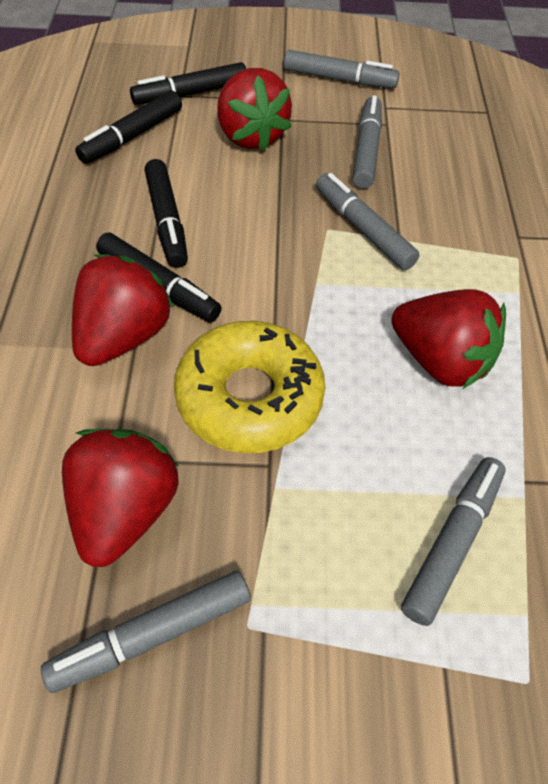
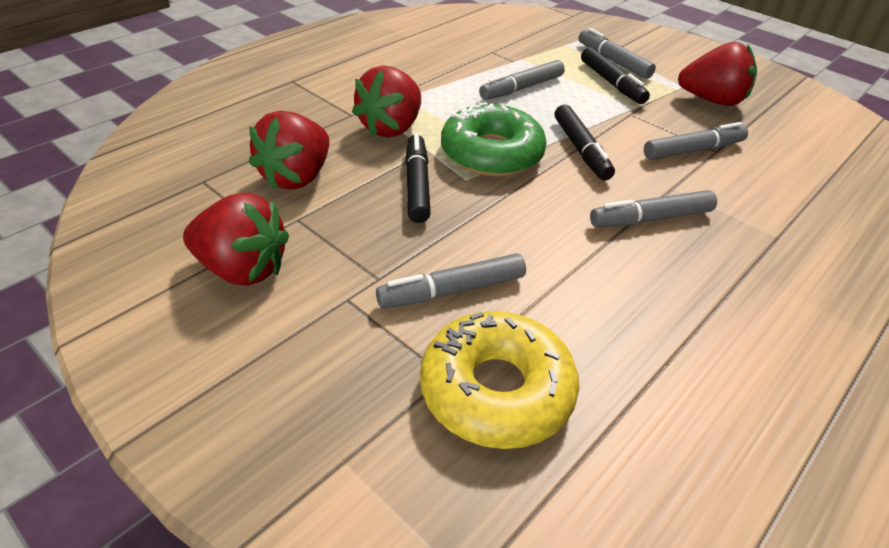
black marker: 4 -> 3
green donut: 0 -> 1

